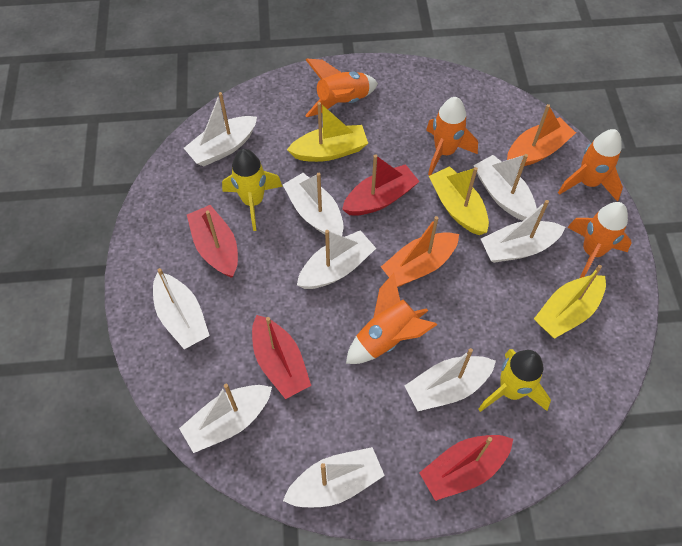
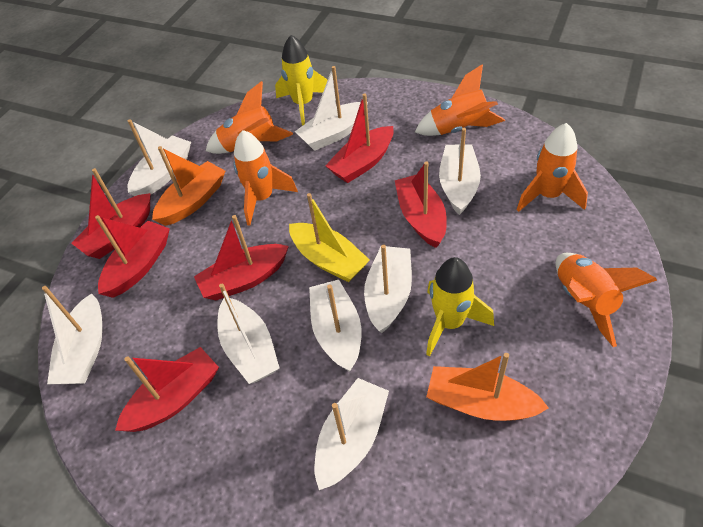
red boat: 4 -> 6
white boat: 9 -> 8
yellow boat: 3 -> 1

